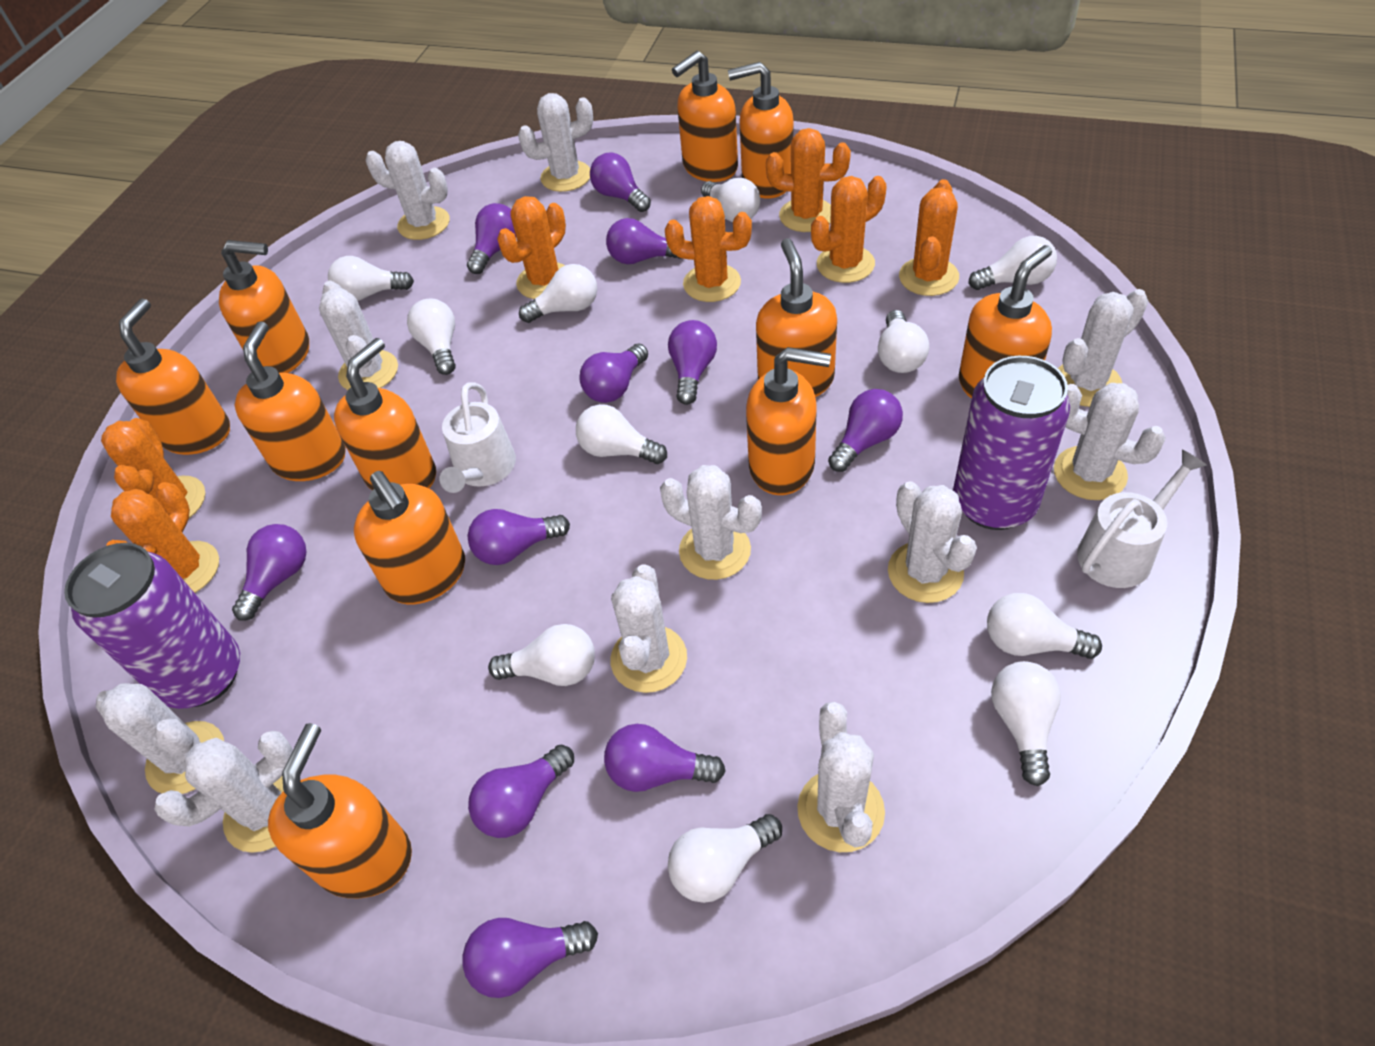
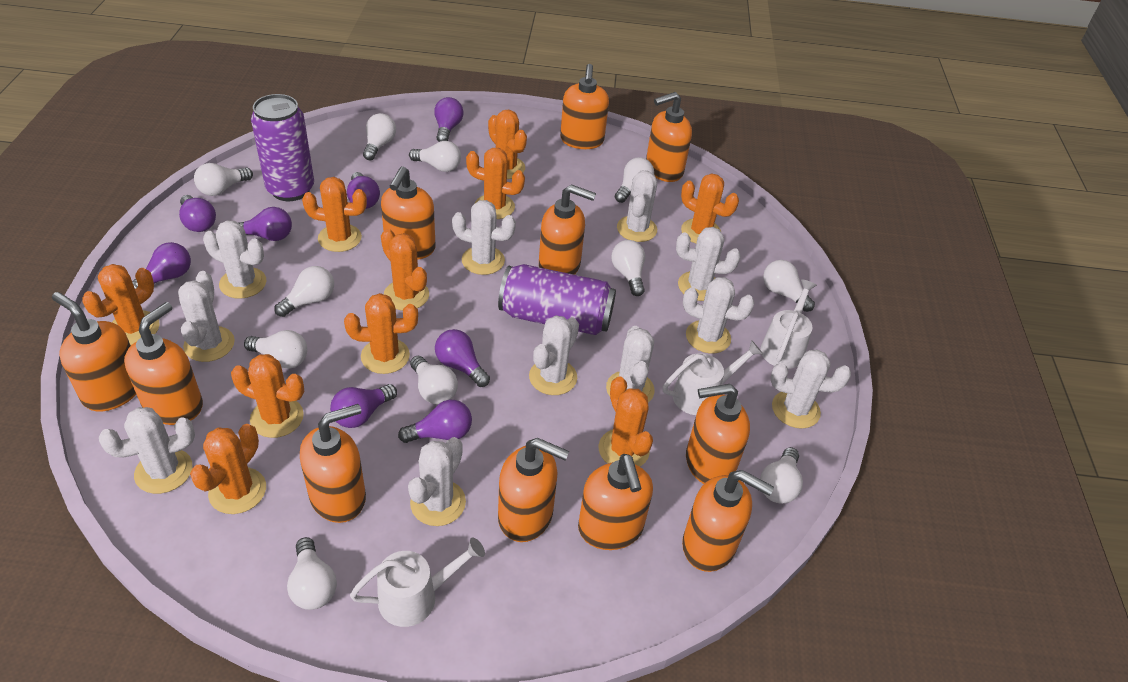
orange cactus: 7 -> 10
purple light bulb: 11 -> 8
white watering can: 2 -> 3

